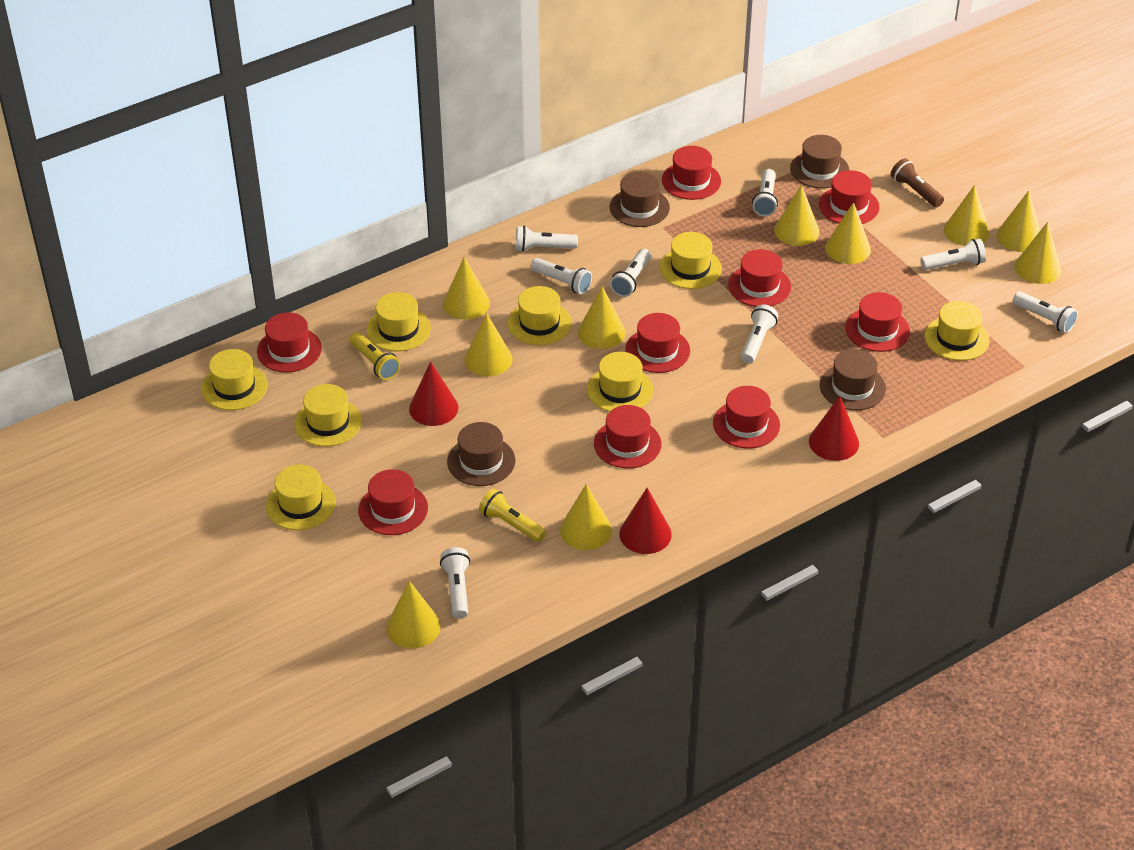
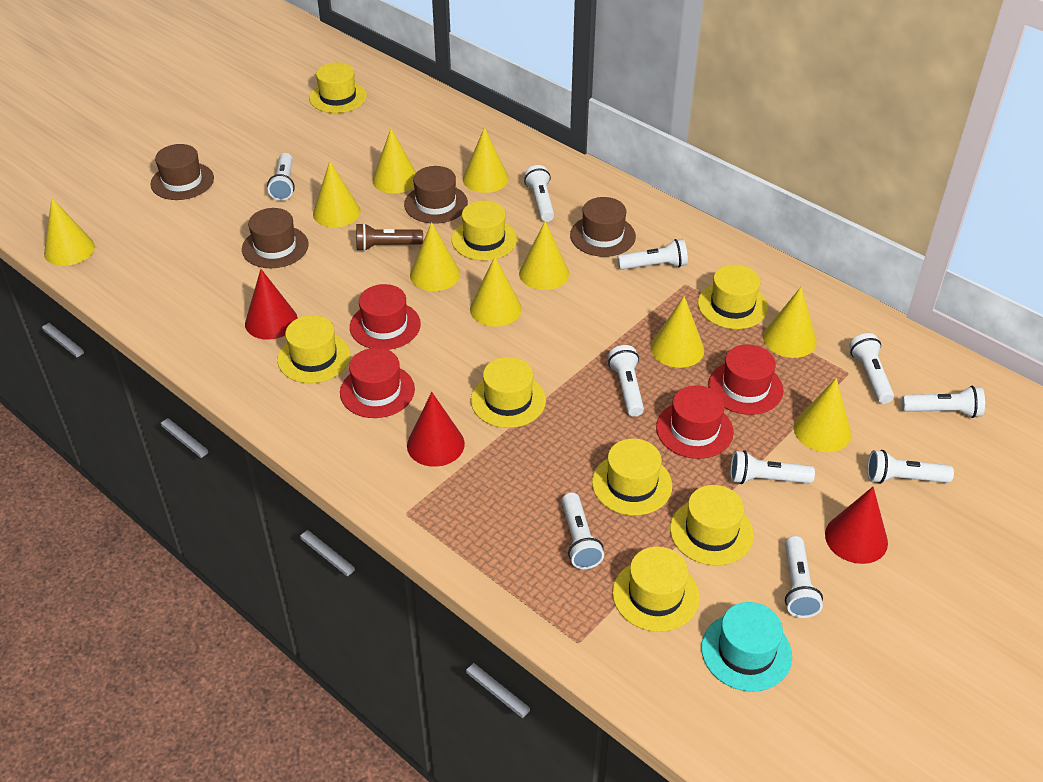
red hat: 9 -> 4
turquoise hat: 0 -> 1
white flashlight: 8 -> 10
yellow flashlight: 2 -> 0

